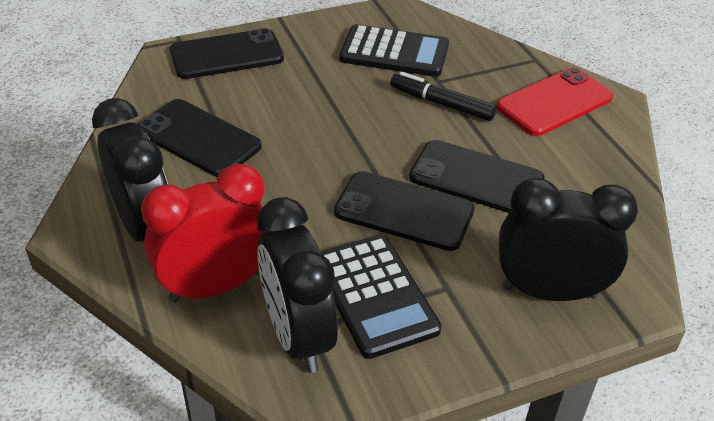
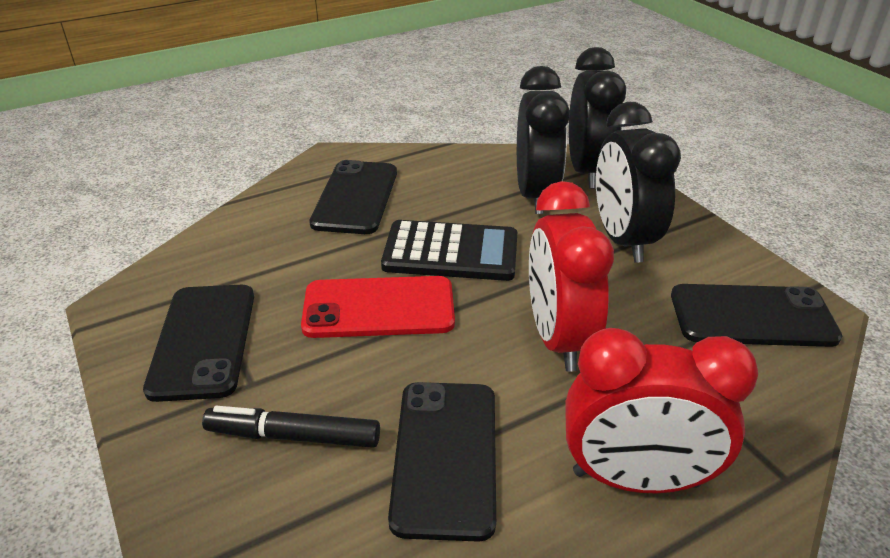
black calculator: 2 -> 1
red clock: 1 -> 2

